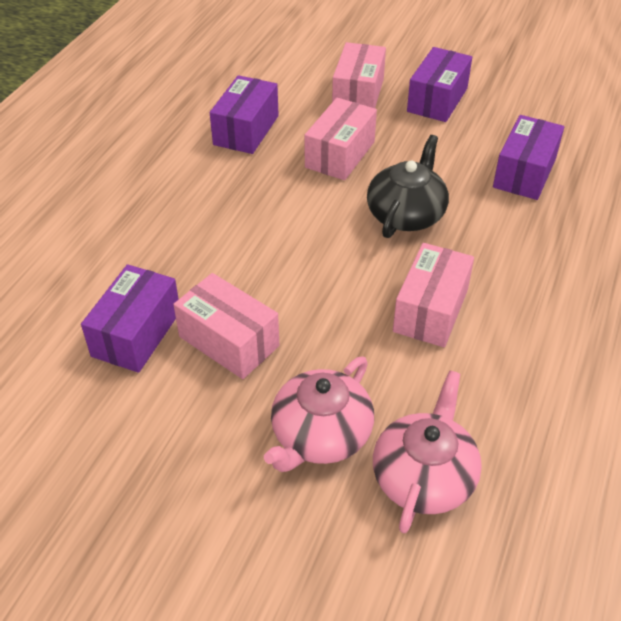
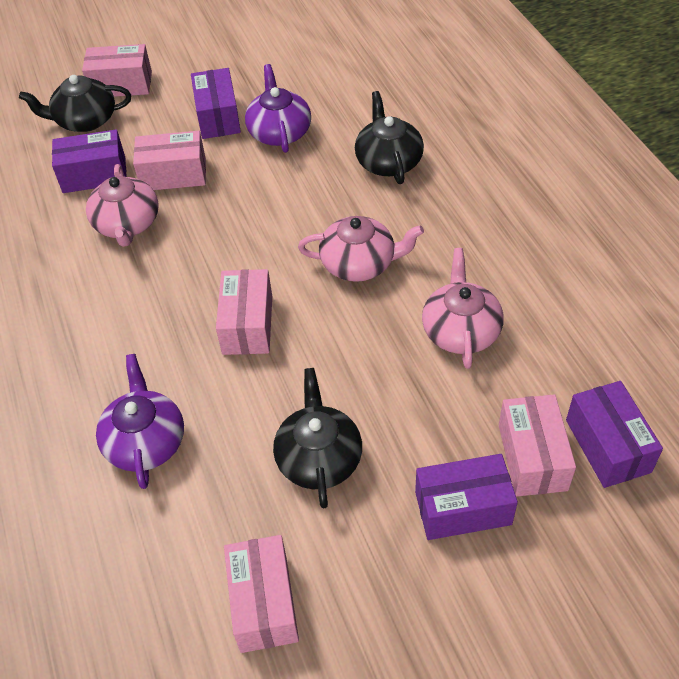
black teapot: 1 -> 3
pink box: 4 -> 5
pink teapot: 2 -> 3
purple teapot: 0 -> 2

